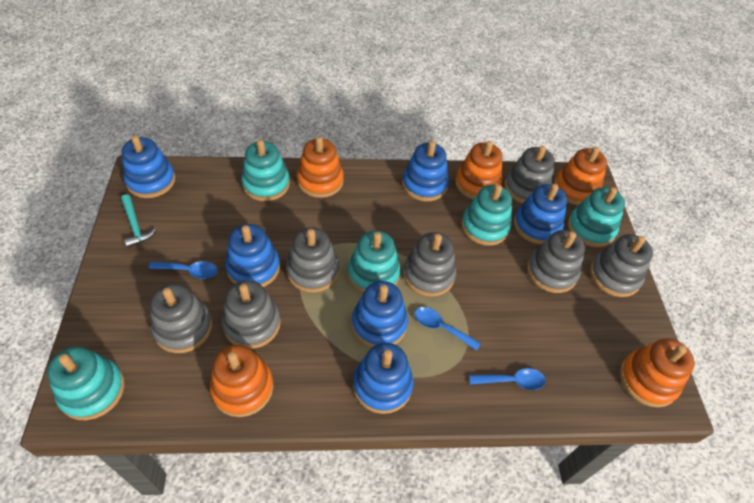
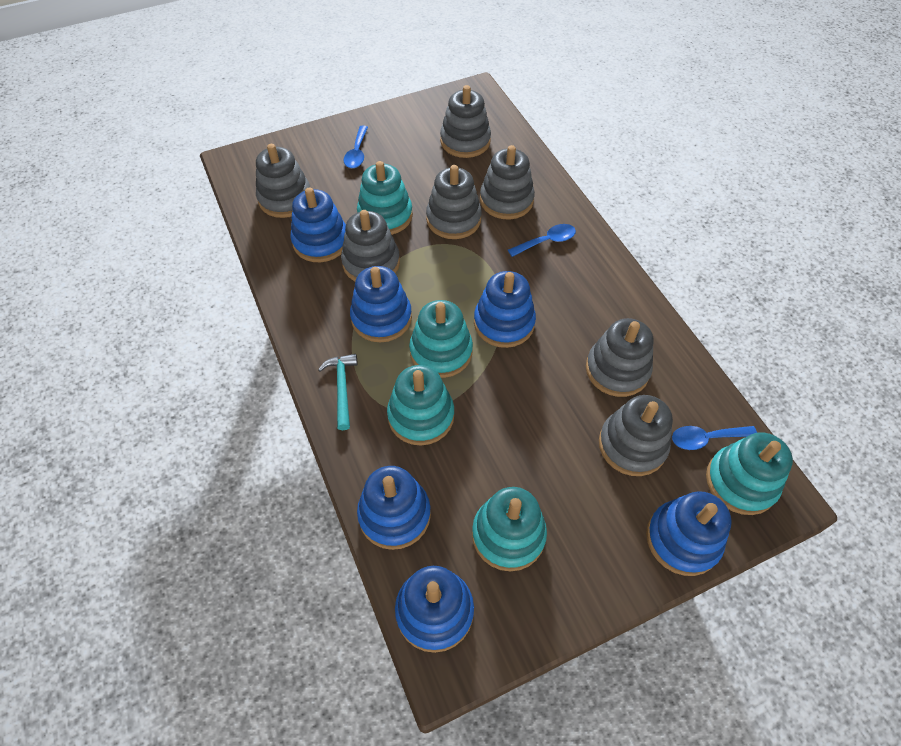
orange stacking toy: 5 -> 0

